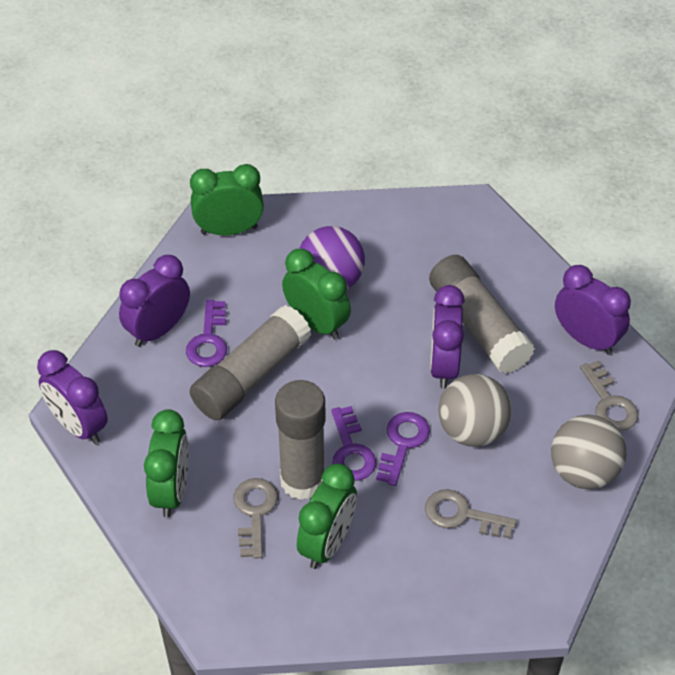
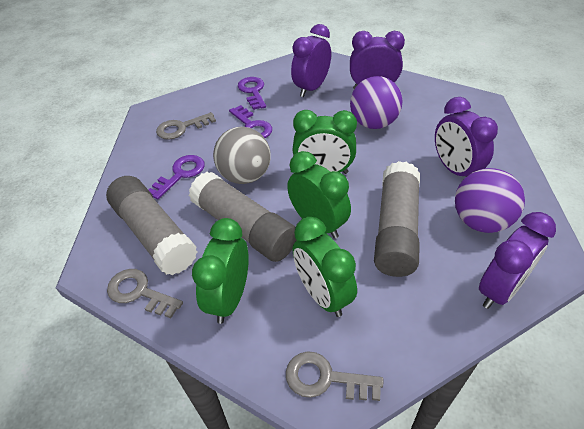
grey ball: 2 -> 1
purple ball: 1 -> 2

